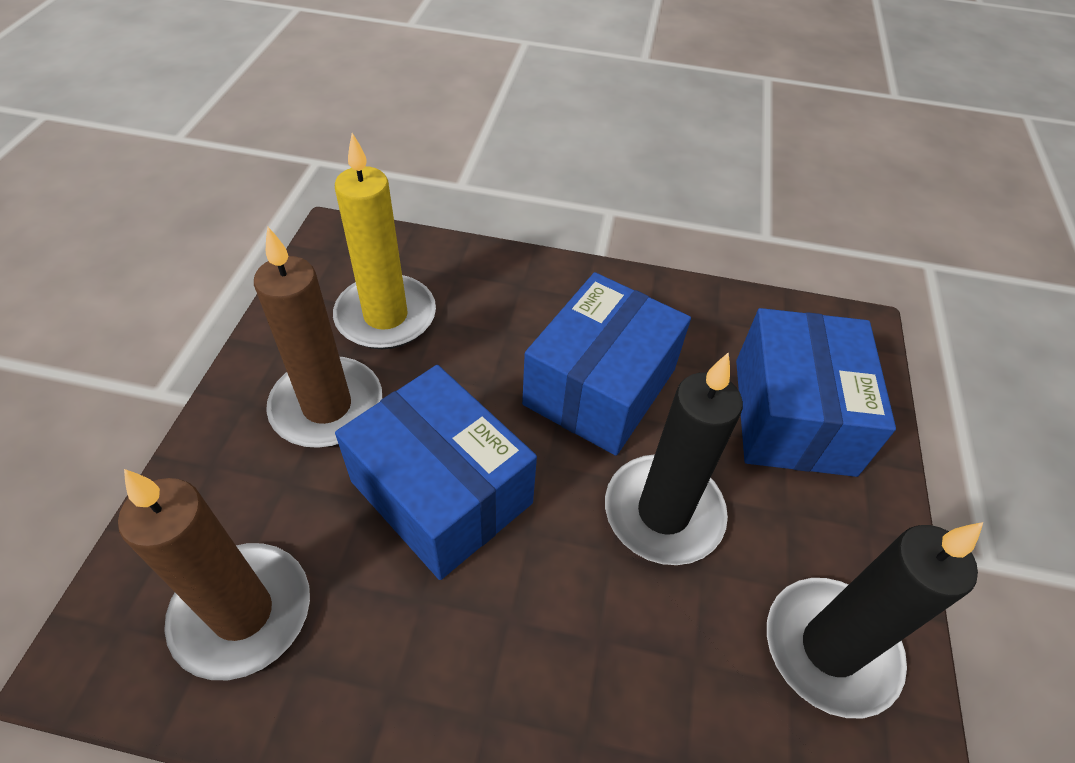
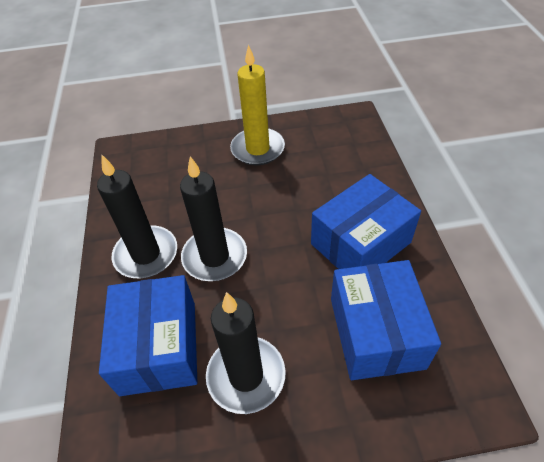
black candle: 2 -> 3
brown candle: 2 -> 0

